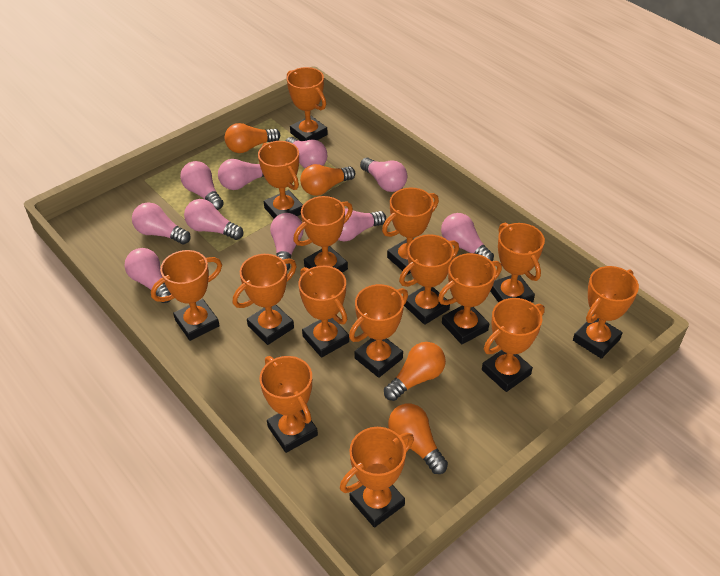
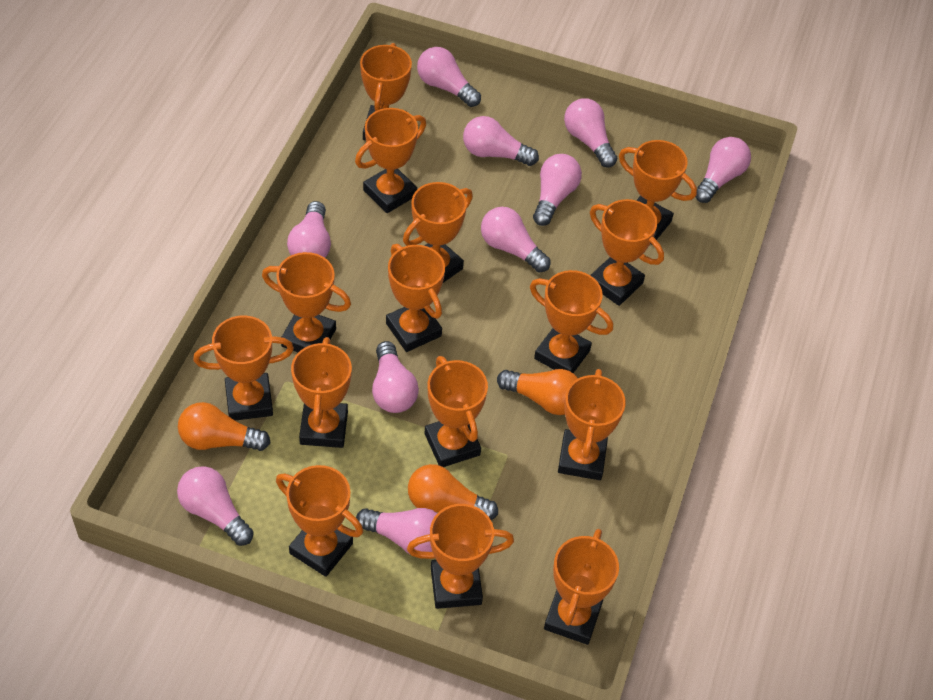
orange light bulb: 4 -> 3

